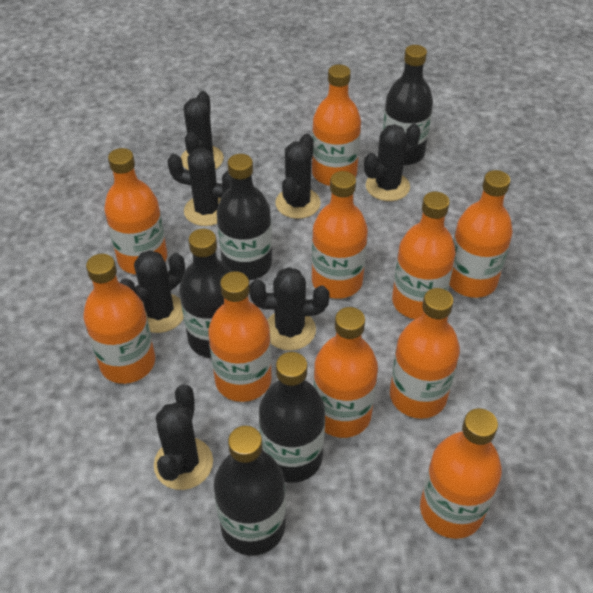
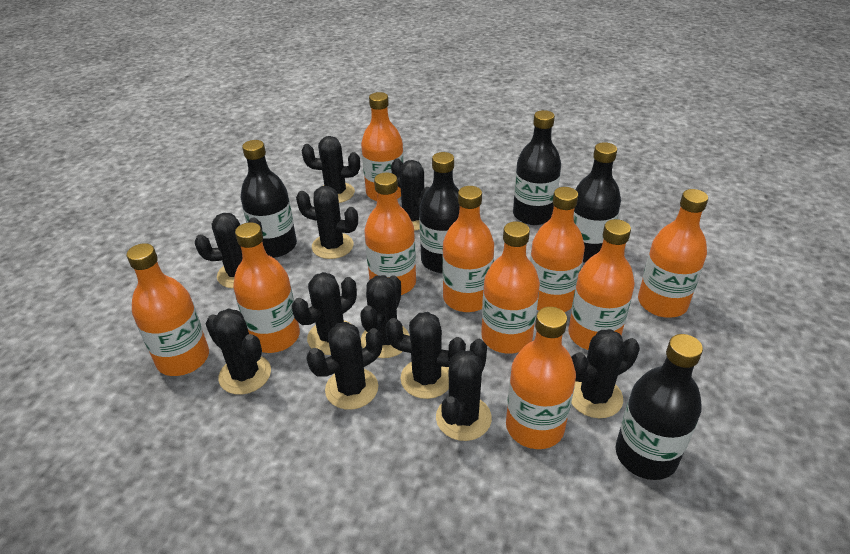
black cactus: 7 -> 11

